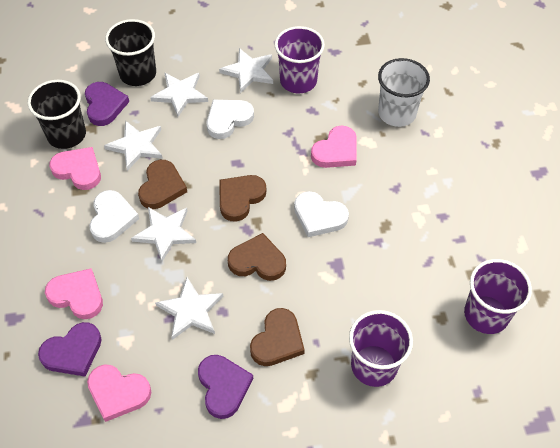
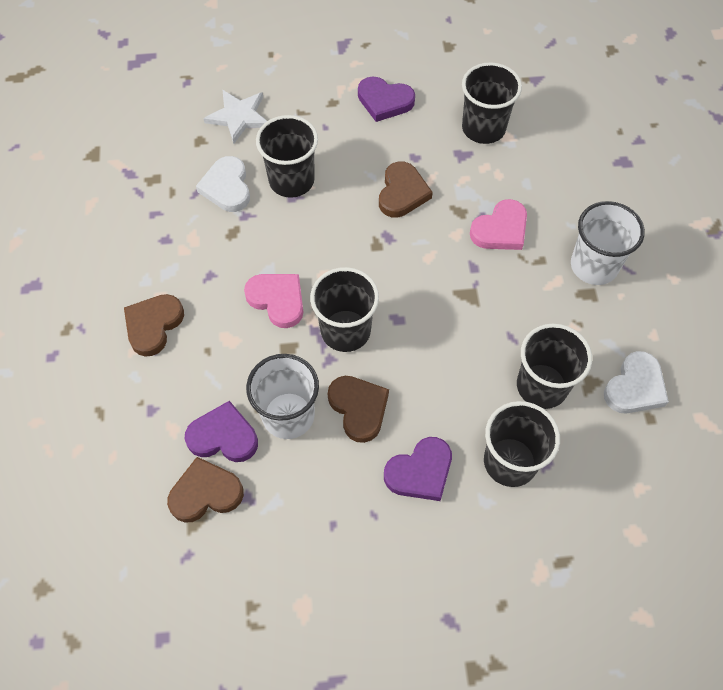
black cup: 2 -> 5
pink heart: 4 -> 2
purple cup: 3 -> 0
white cup: 1 -> 2
white heart: 3 -> 2
white star: 5 -> 1

